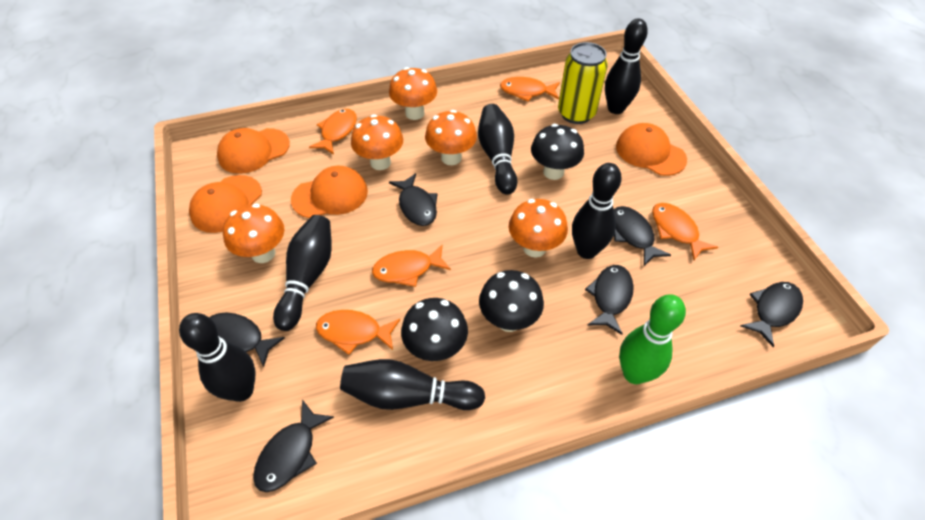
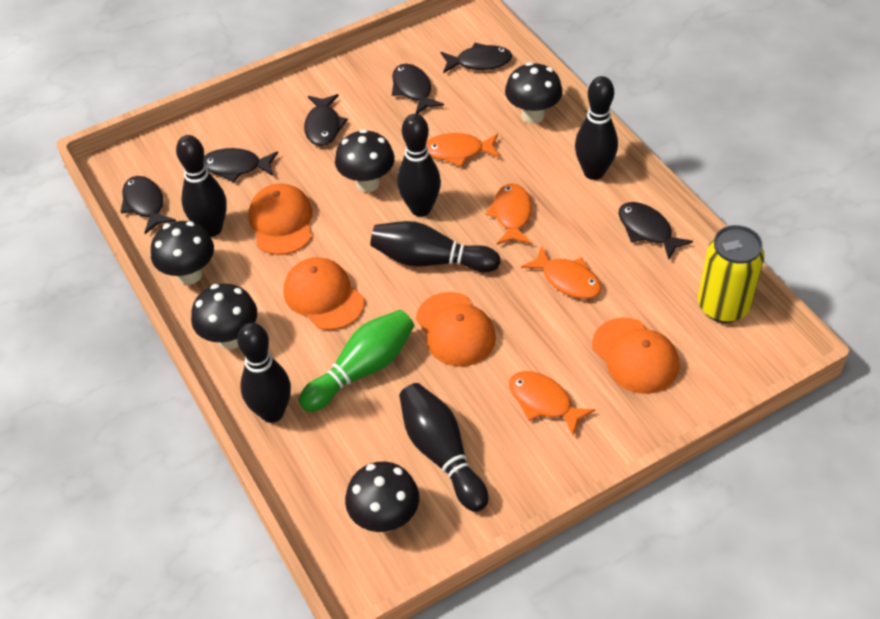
black mushroom: 3 -> 5
orange fish: 5 -> 4
orange mushroom: 5 -> 0

